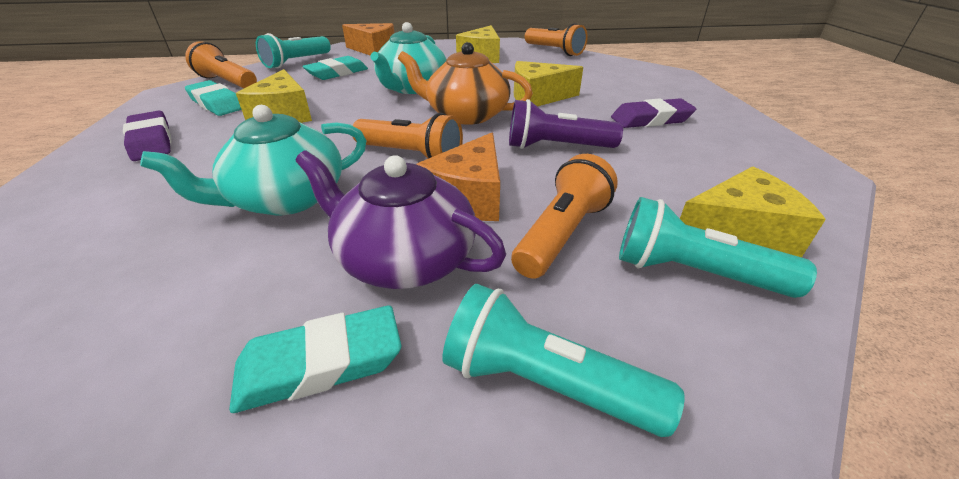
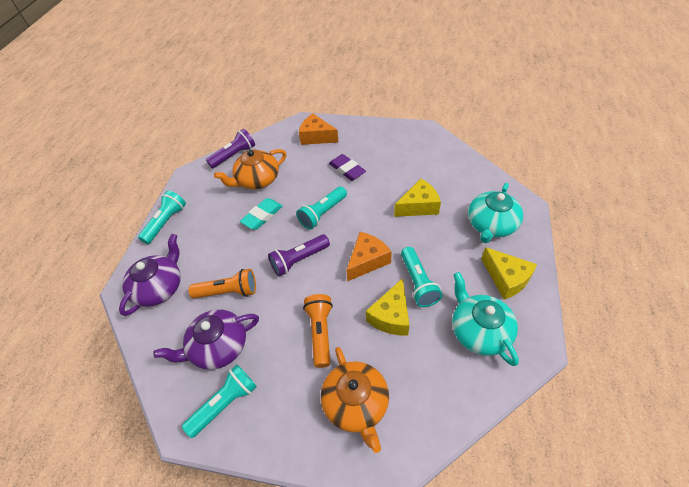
orange flashlight: 4 -> 2
orange teapot: 1 -> 2
purple eraser: 2 -> 1
purple flashlight: 1 -> 2
purple teapot: 1 -> 2
turquoise eraser: 3 -> 1
turquoise flashlight: 3 -> 4
yellow cheese: 4 -> 3

